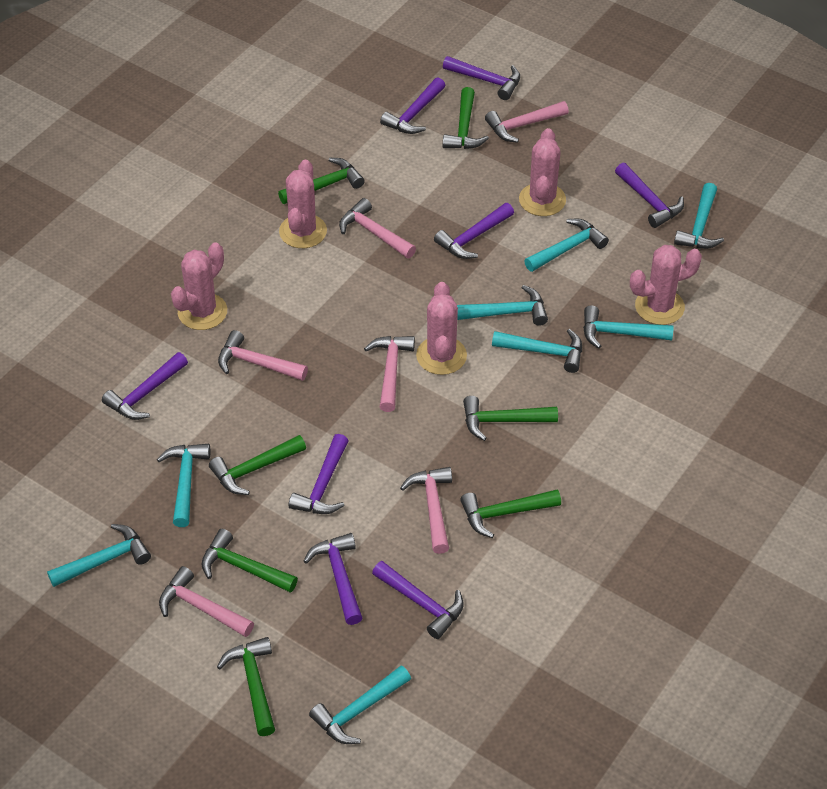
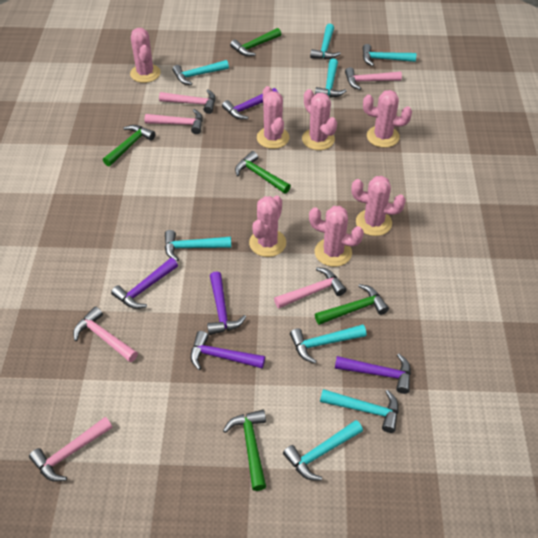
green hammer: 7 -> 5
pink cactus: 5 -> 7
purple hammer: 8 -> 5

